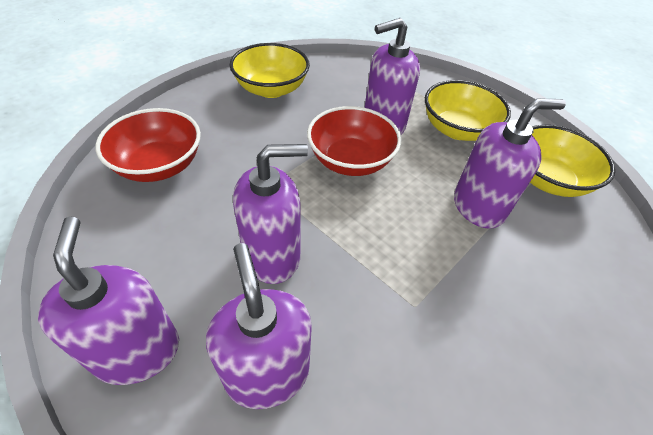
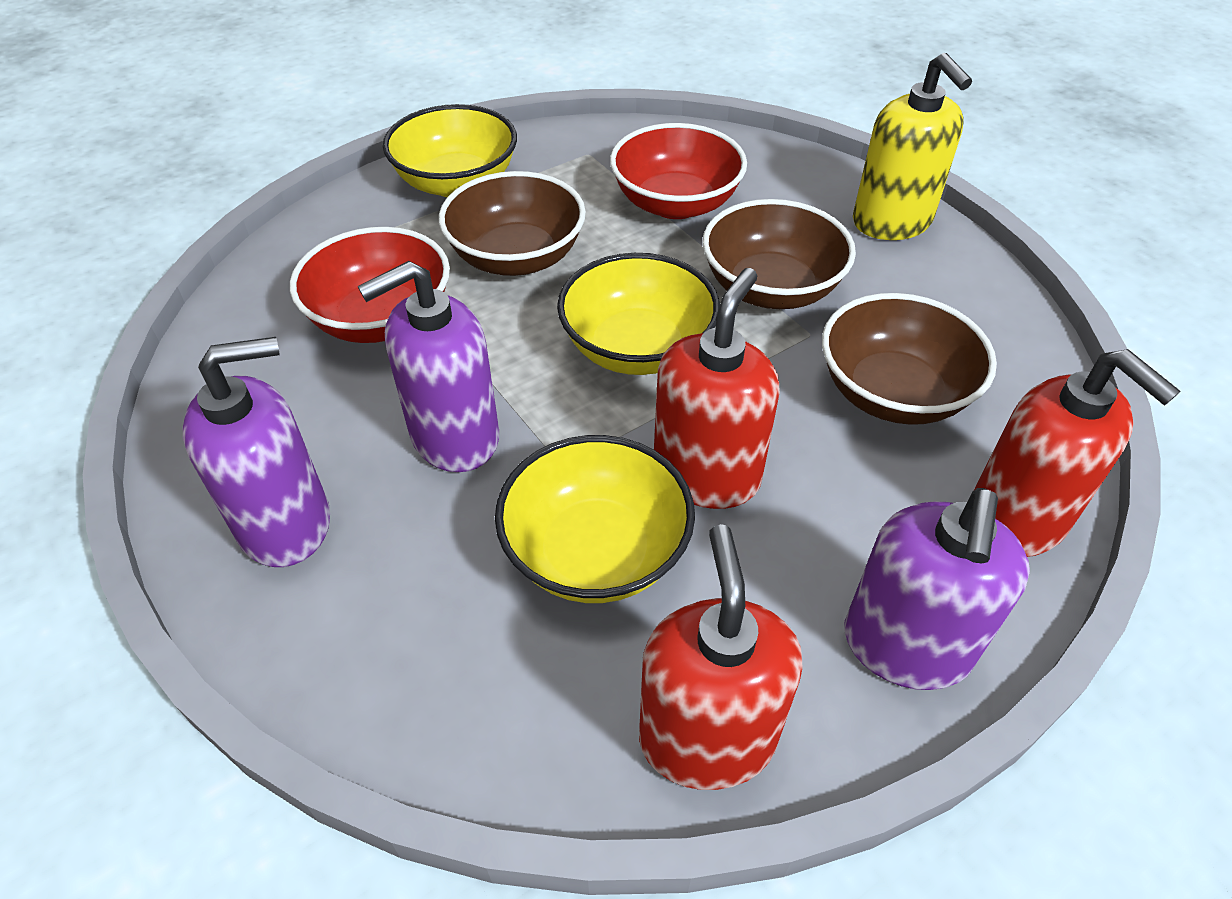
brown bowl: 0 -> 3
purple soap dispenser: 5 -> 3
red soap dispenser: 0 -> 3
yellow soap dispenser: 0 -> 1

